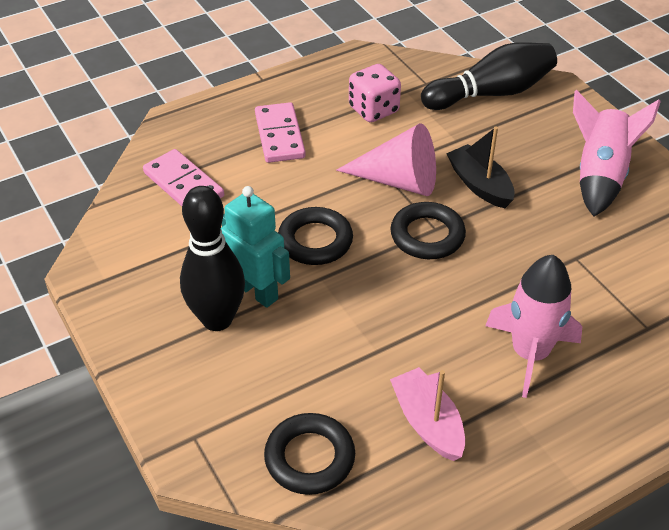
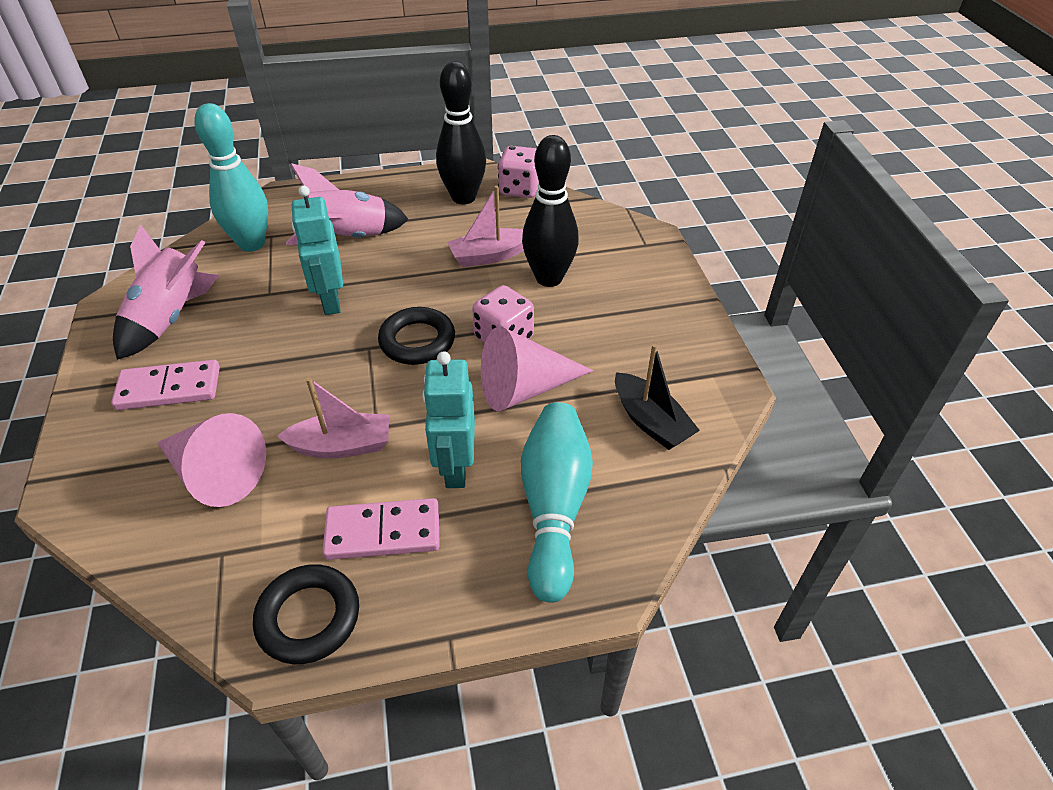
black ring: 3 -> 2
pink boat: 1 -> 2
pink cone: 1 -> 2
pink dice: 1 -> 2
turquoise bowling pin: 0 -> 2
turquoise robot: 1 -> 2

